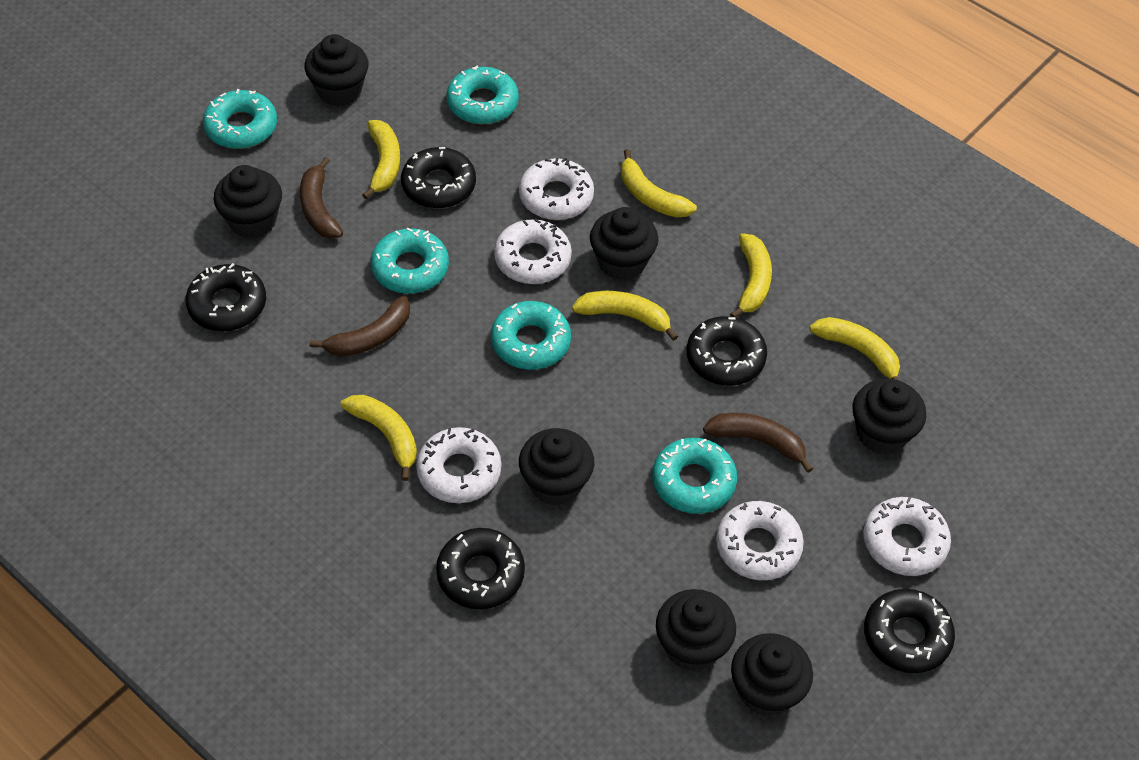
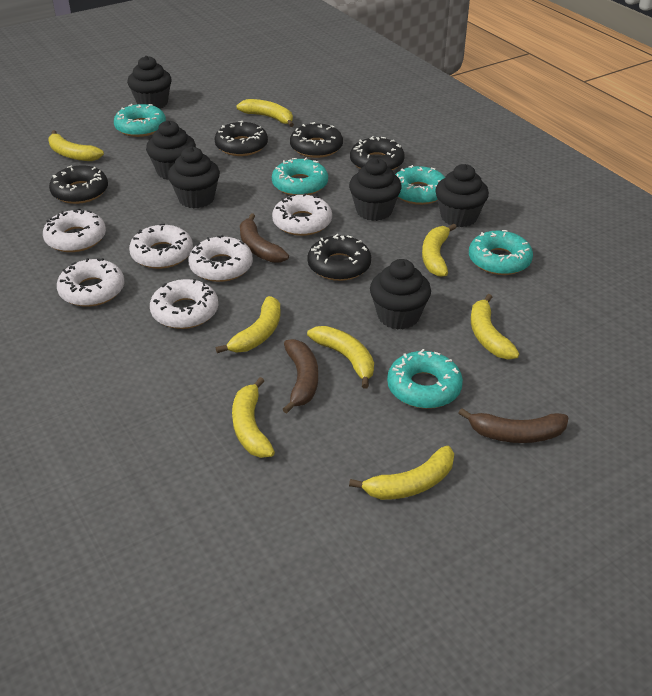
black cupcake: 7 -> 6
white donut: 5 -> 6
yellow banana: 6 -> 8

